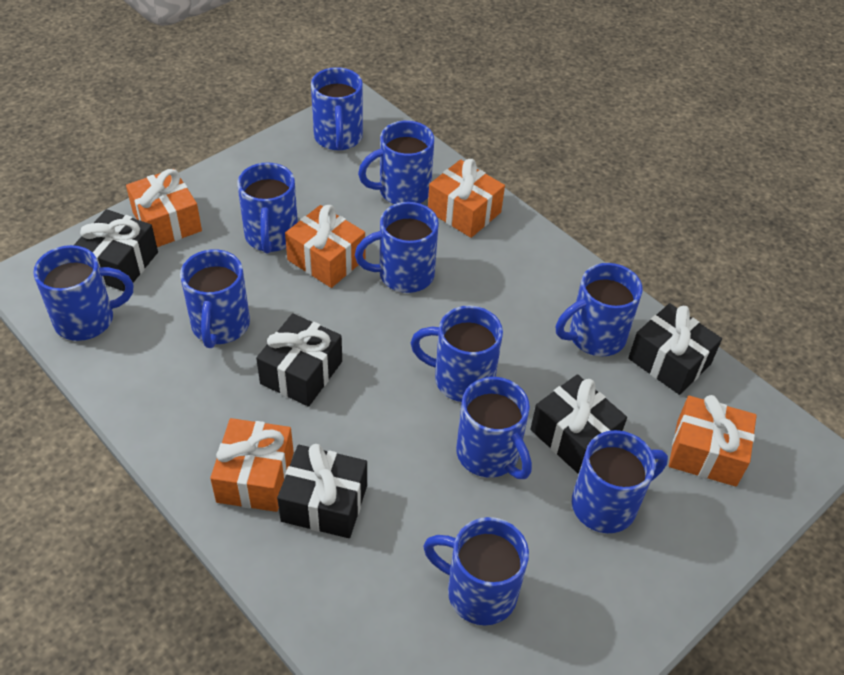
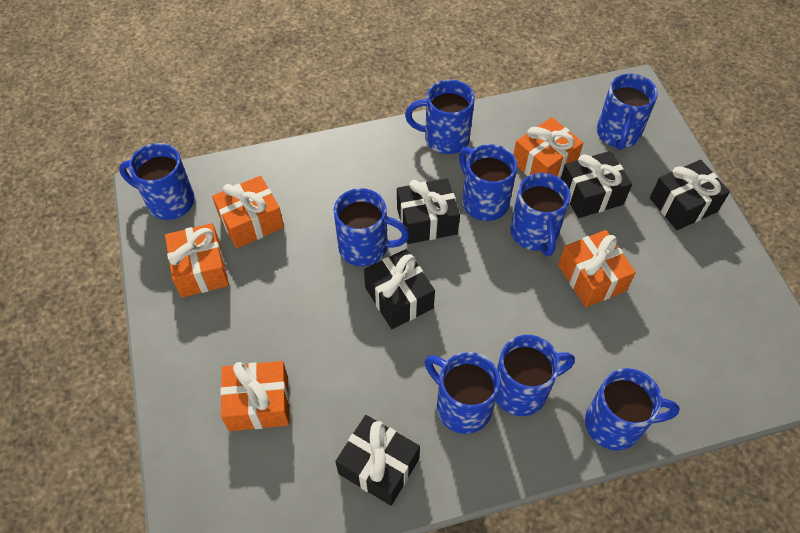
blue mug: 11 -> 9

